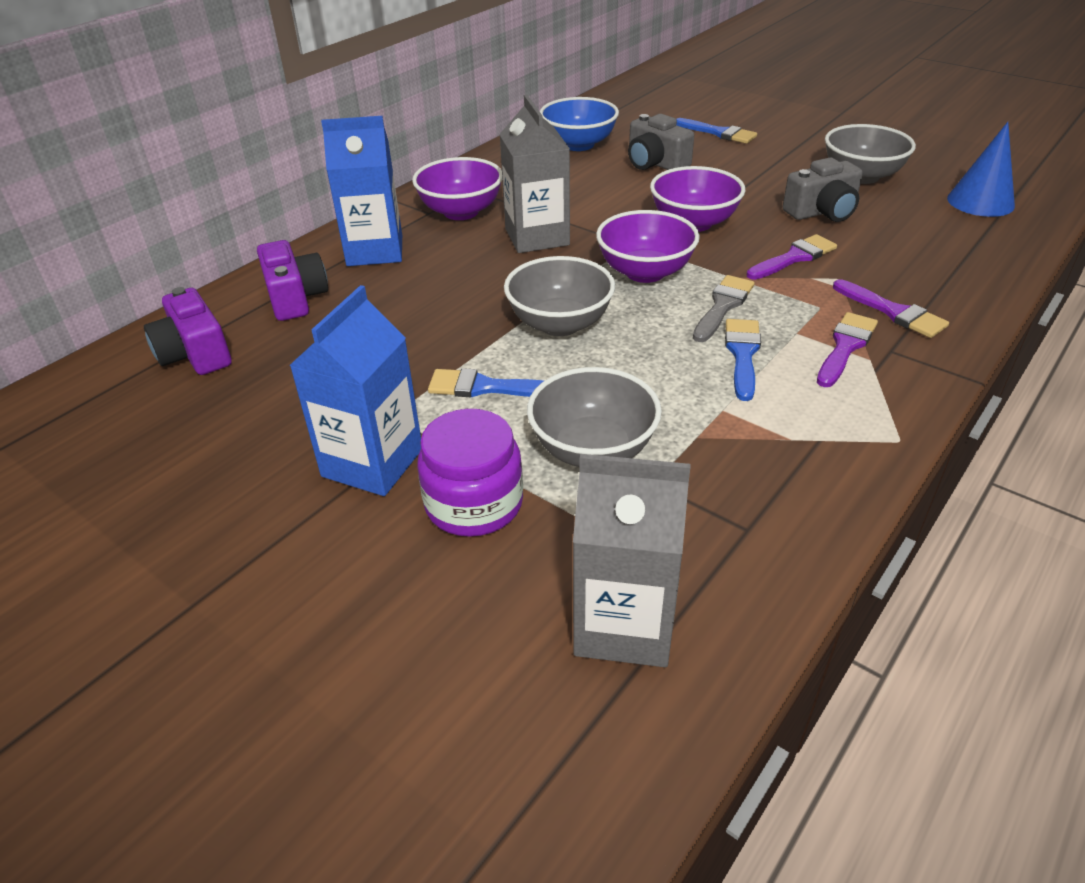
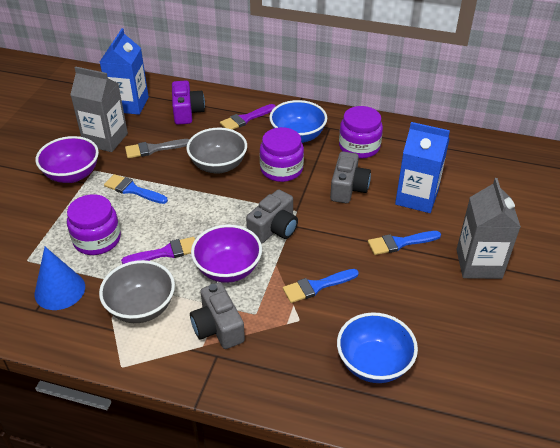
blue bowl: 1 -> 2
grey bowl: 3 -> 2
grey camera: 2 -> 3
purple bowl: 3 -> 2
purple brush: 3 -> 2
purple camera: 2 -> 1
purple jar: 1 -> 3

